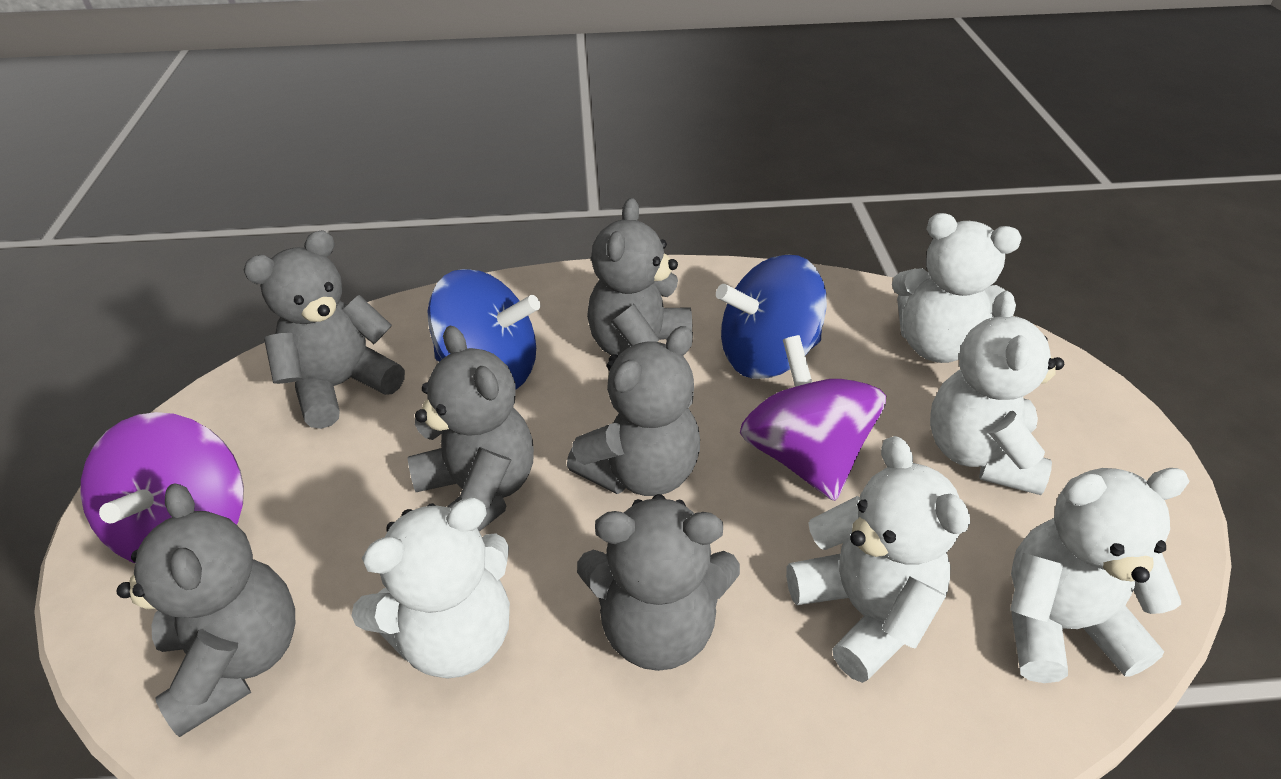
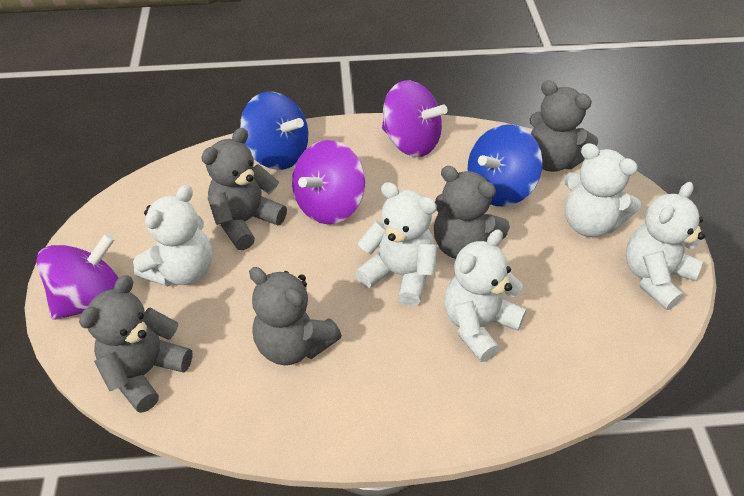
grey teddy bear: 6 -> 5
purple spinning top: 2 -> 3

